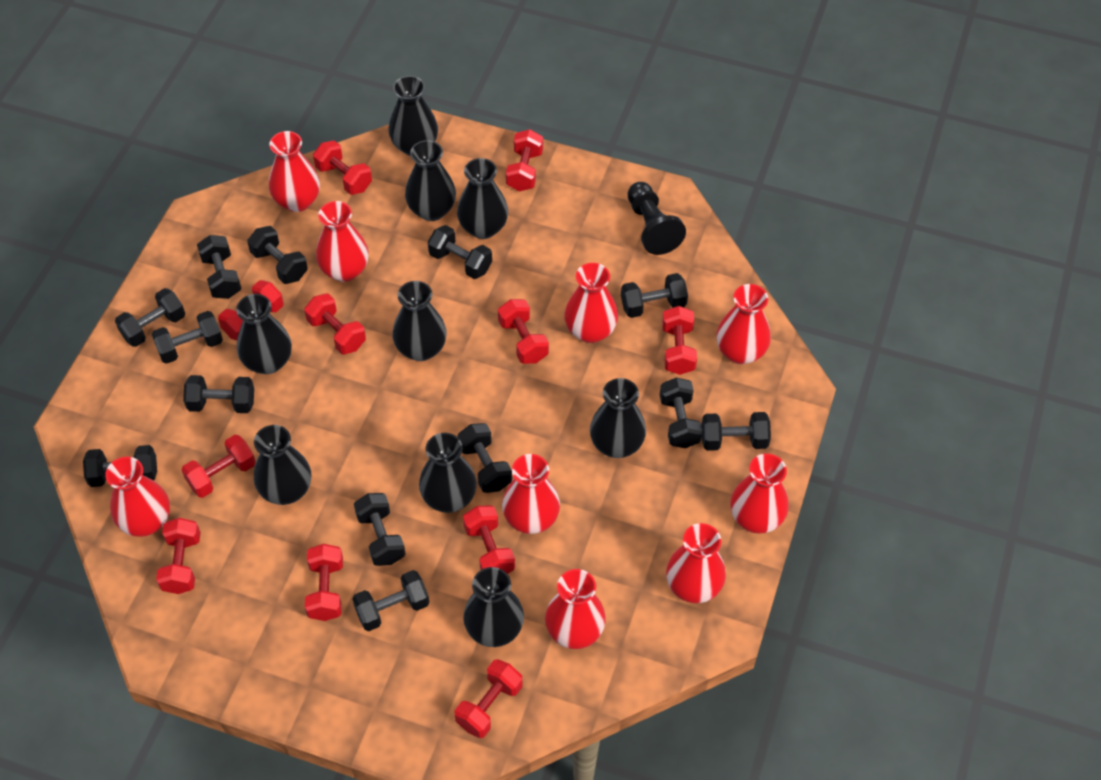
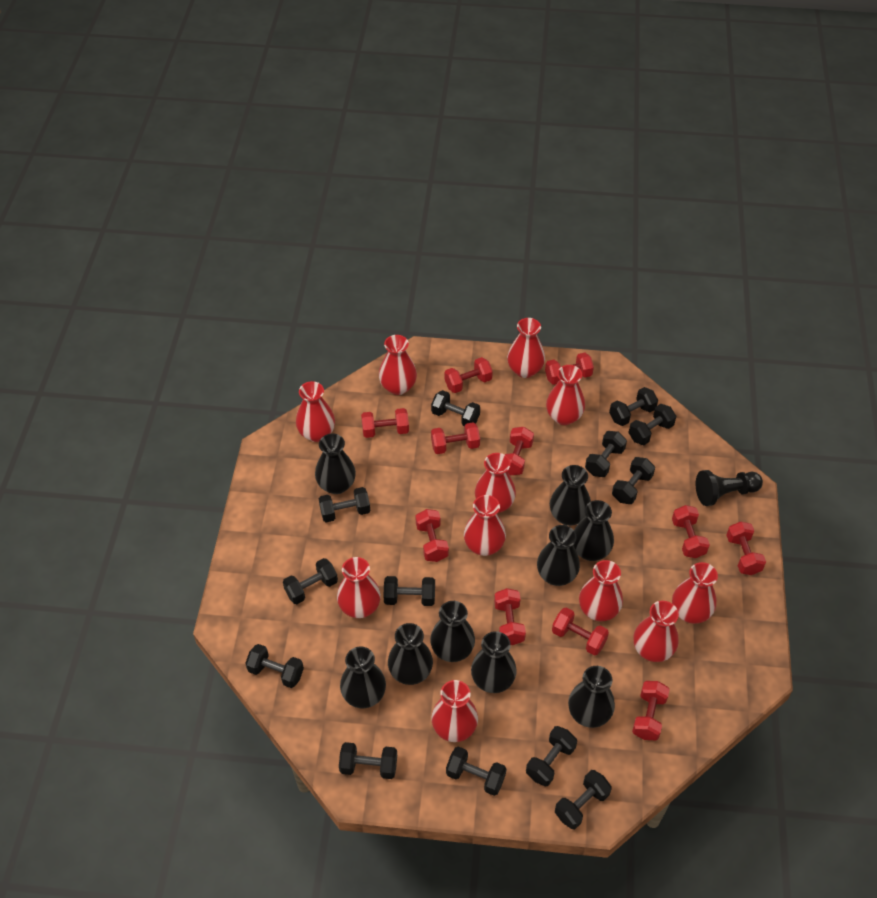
red vase: 9 -> 11

